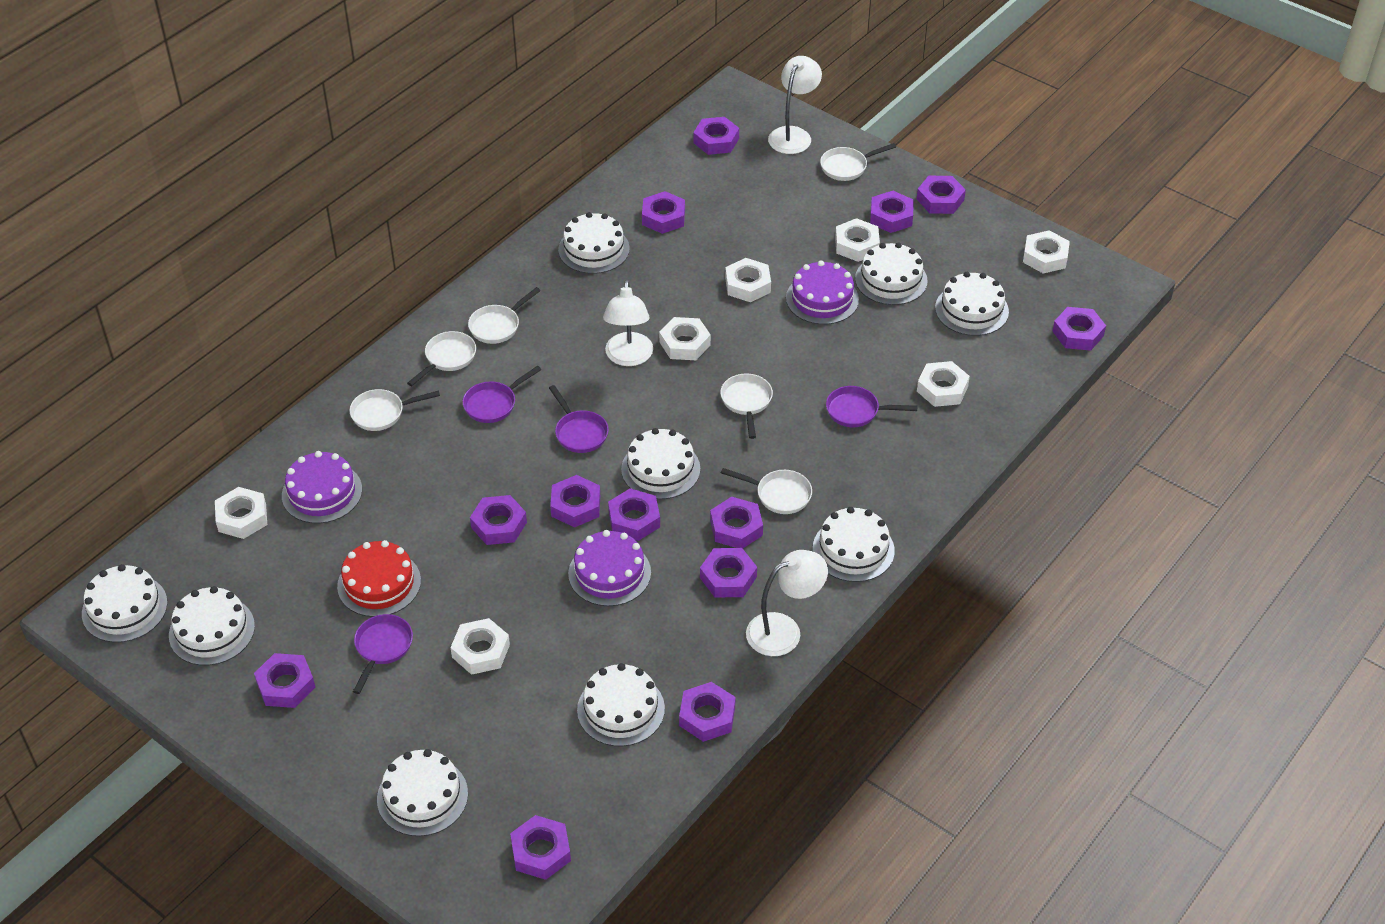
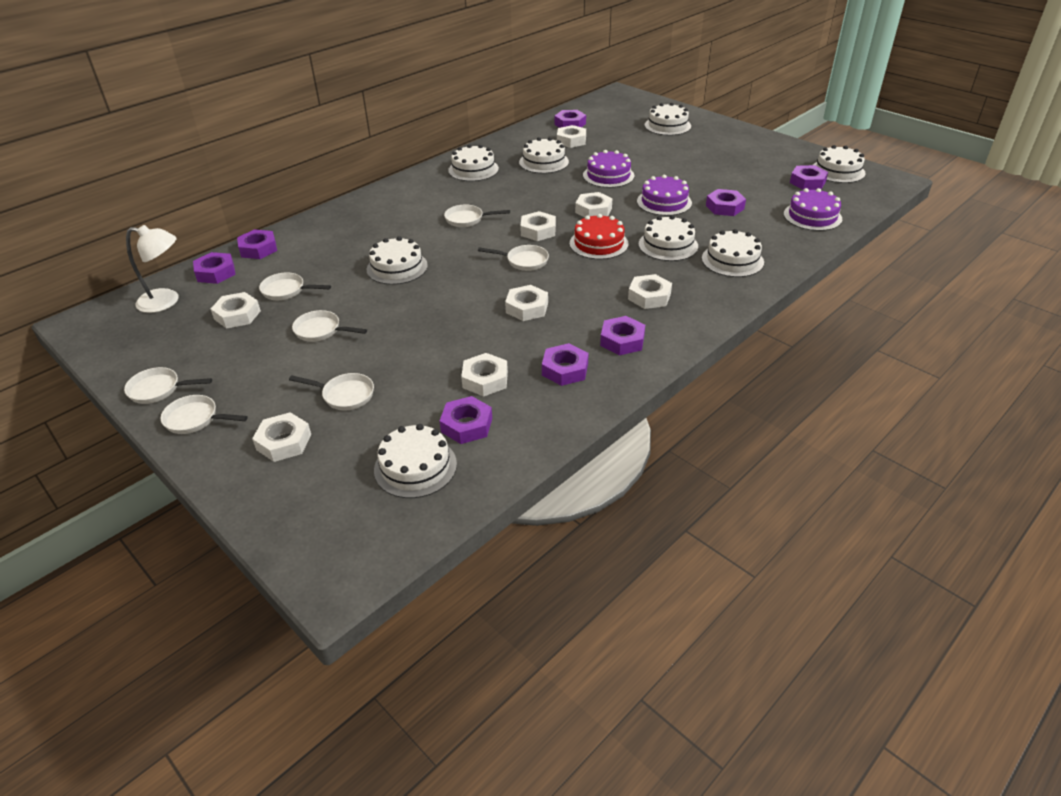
purple nut: 13 -> 8
purple pan: 4 -> 0
white cake: 9 -> 8
white lamp: 3 -> 1
white nut: 7 -> 8
white pan: 6 -> 7

